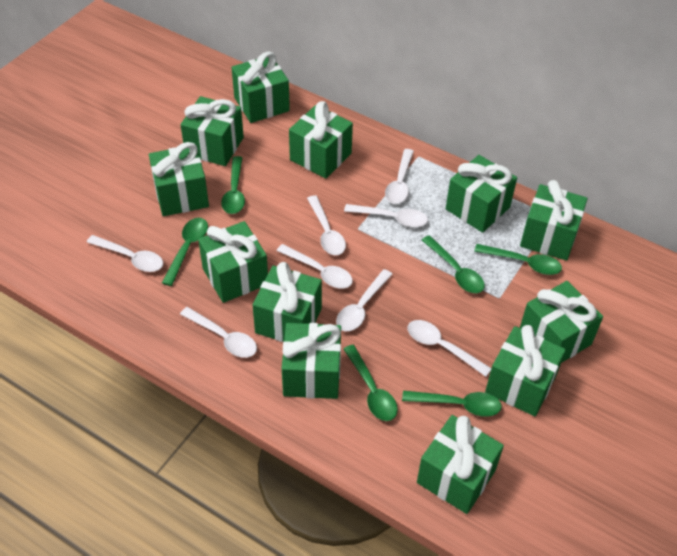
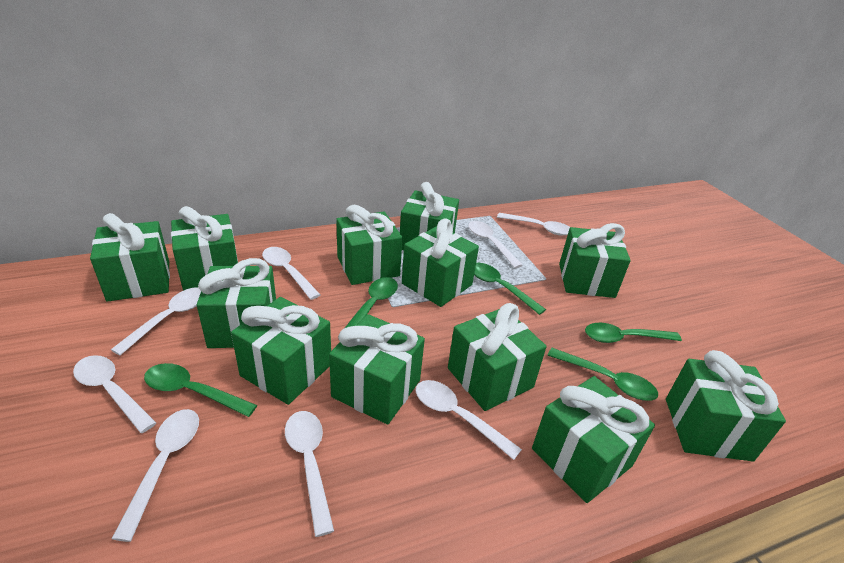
green spoon: 6 -> 5

